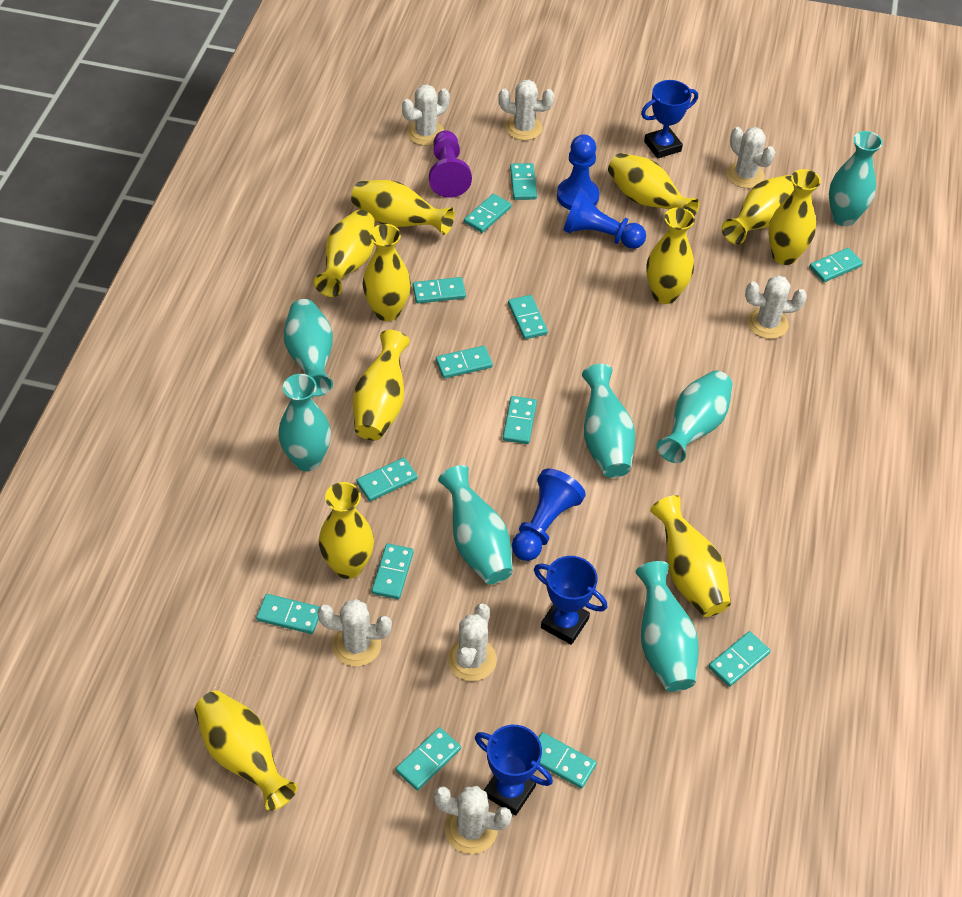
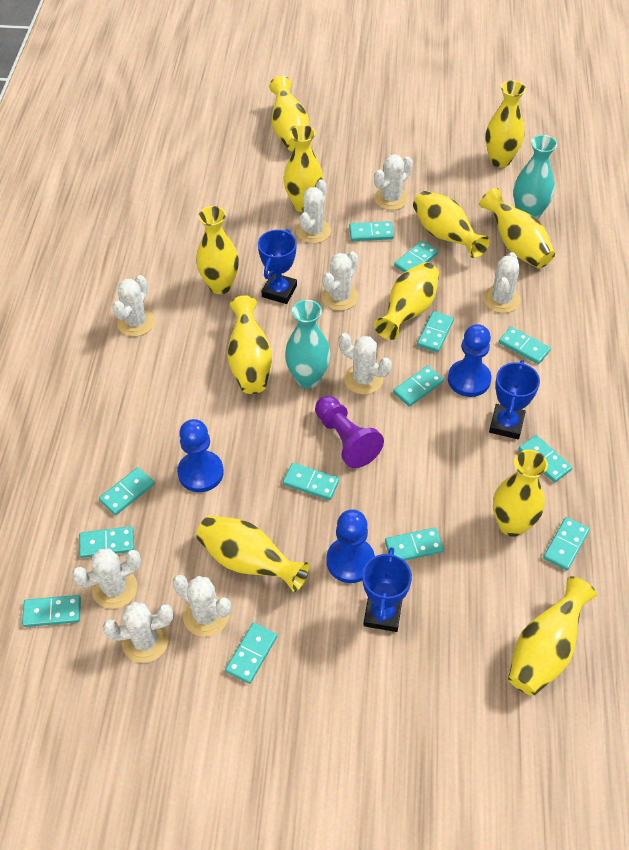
turquoise vase: 7 -> 2
white cactus: 7 -> 9

